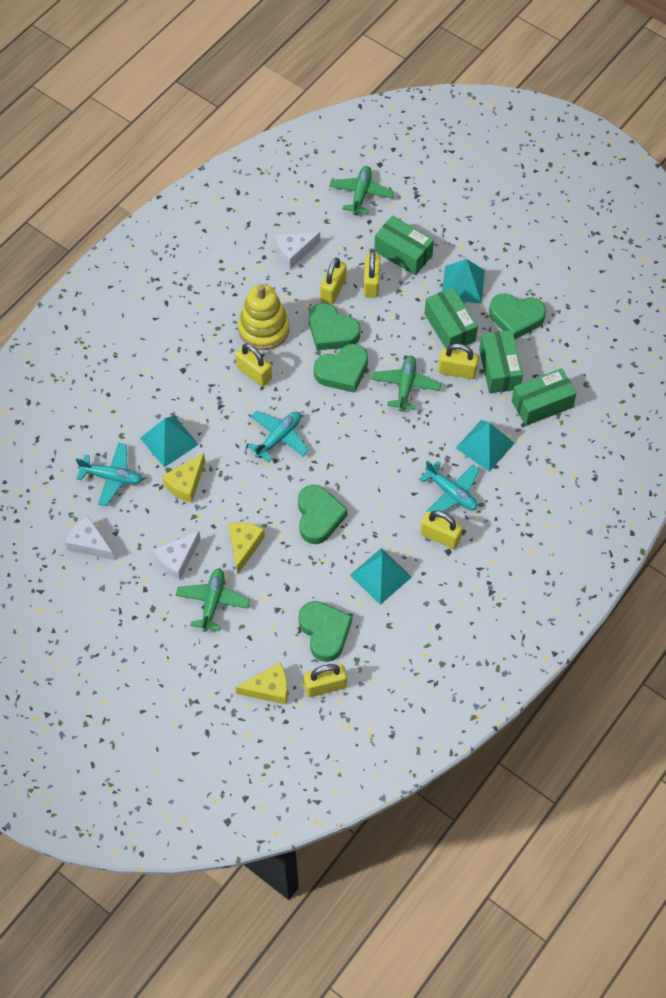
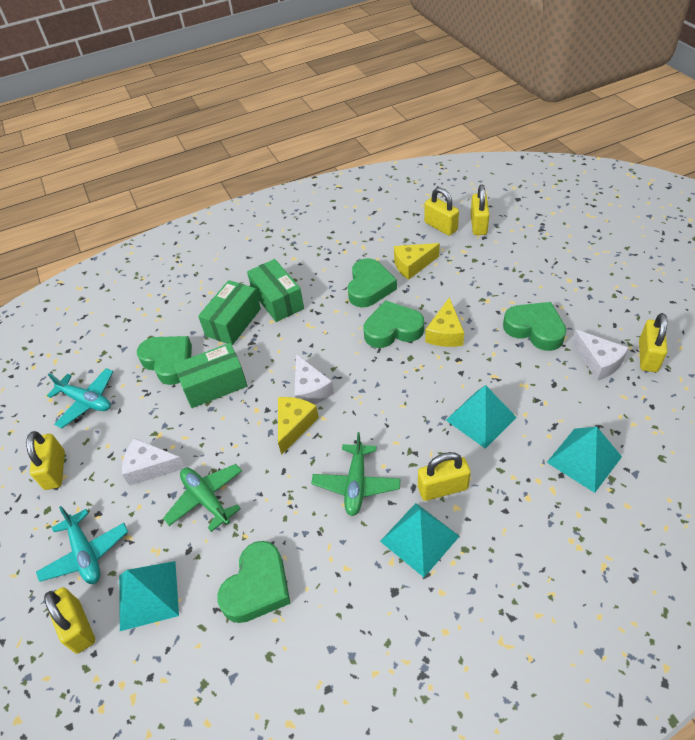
green box: 4 -> 3
green plane: 3 -> 2
turquoise plane: 3 -> 2
yellow stacking toy: 1 -> 0

